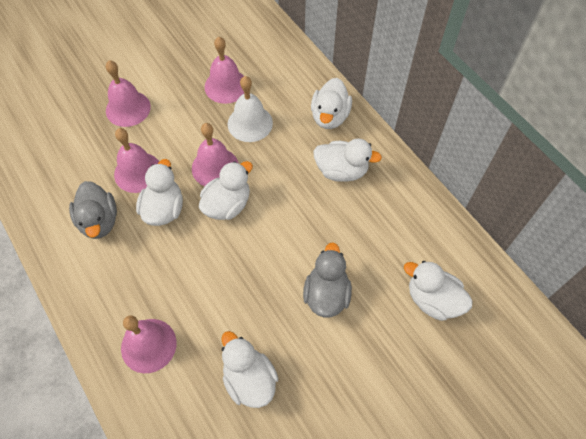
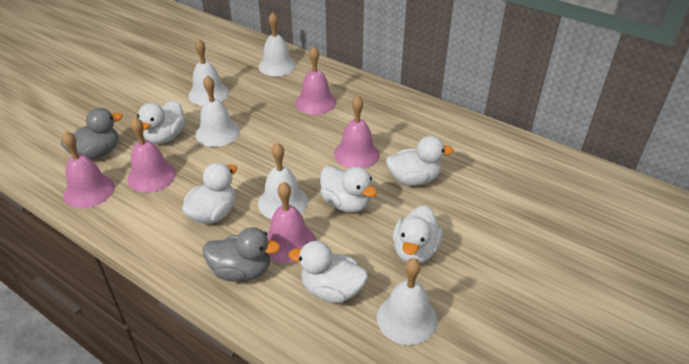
white bell: 1 -> 5

